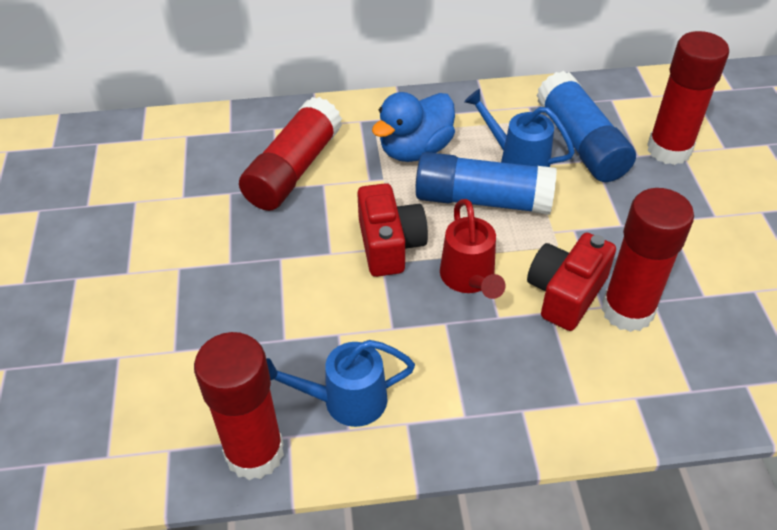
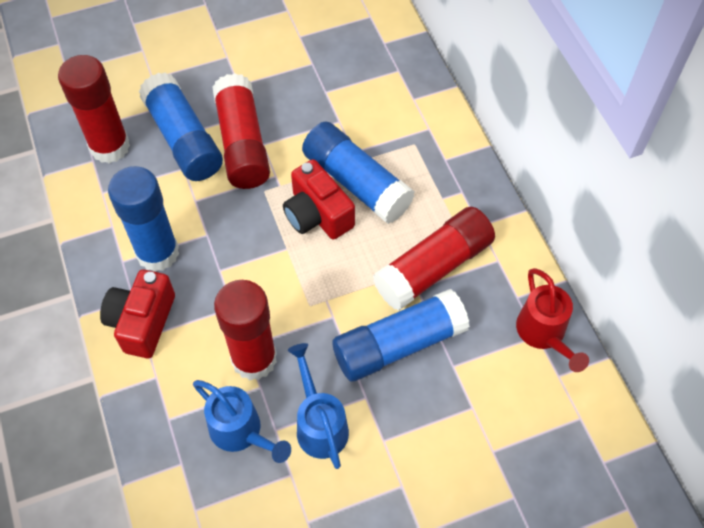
blue duck: 1 -> 0
blue glue stick: 2 -> 4

